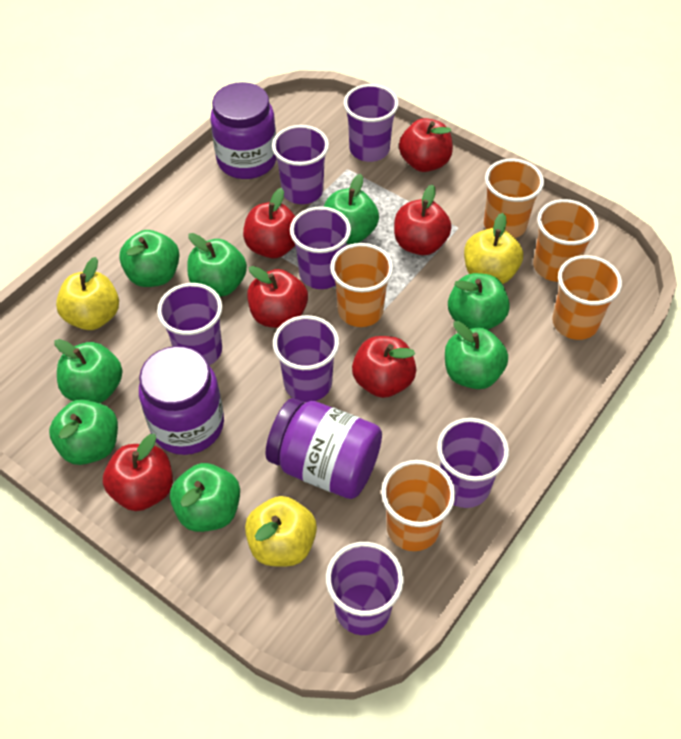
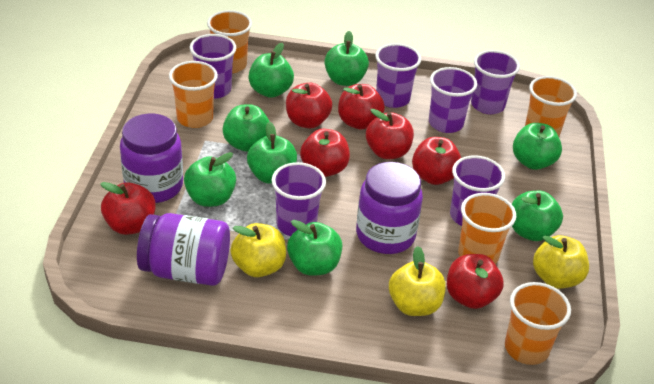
purple cup: 7 -> 6
red apple: 6 -> 7

